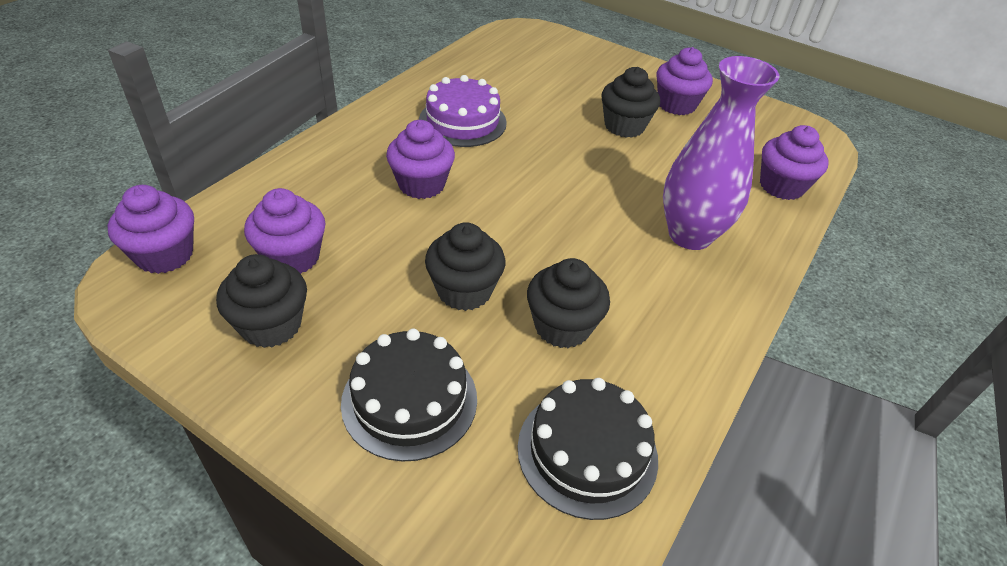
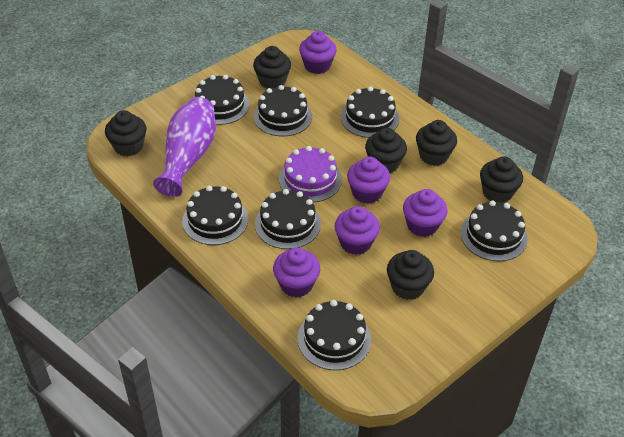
black cake: 2 -> 7
black cupcake: 4 -> 6

